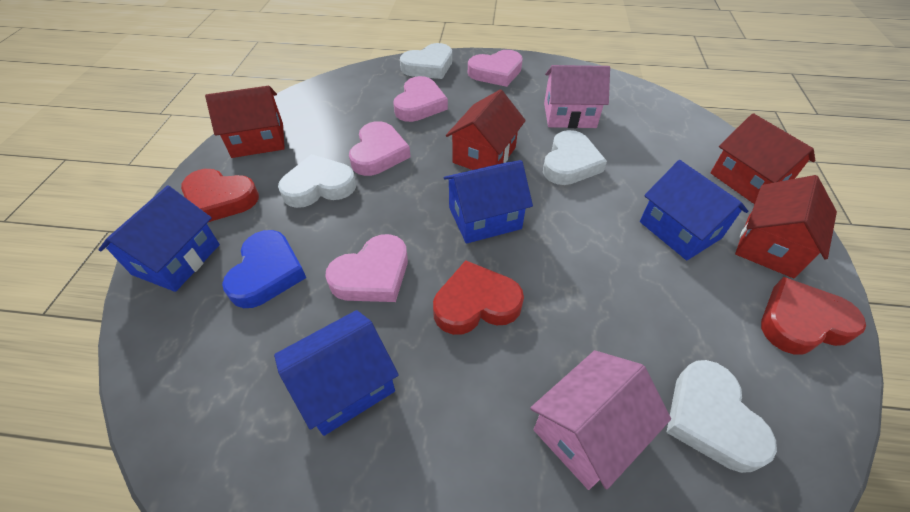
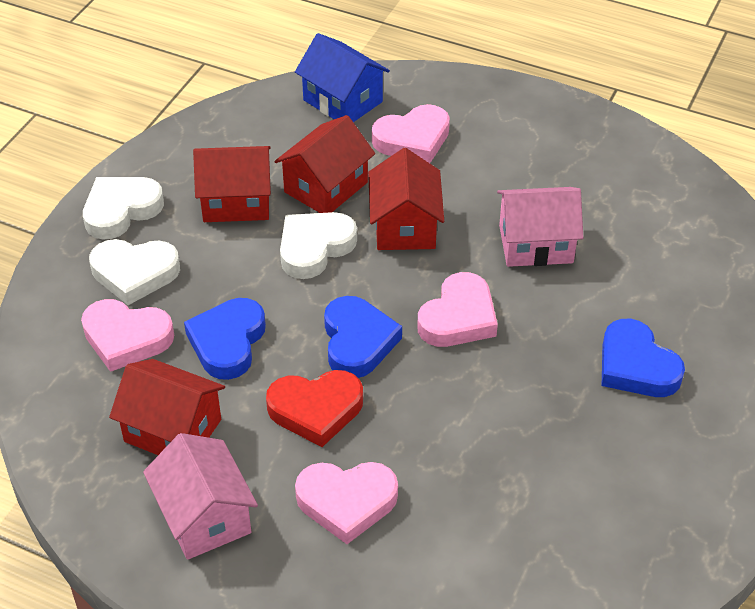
blue heart: 1 -> 3
blue house: 4 -> 1
red heart: 3 -> 1
white heart: 4 -> 3

